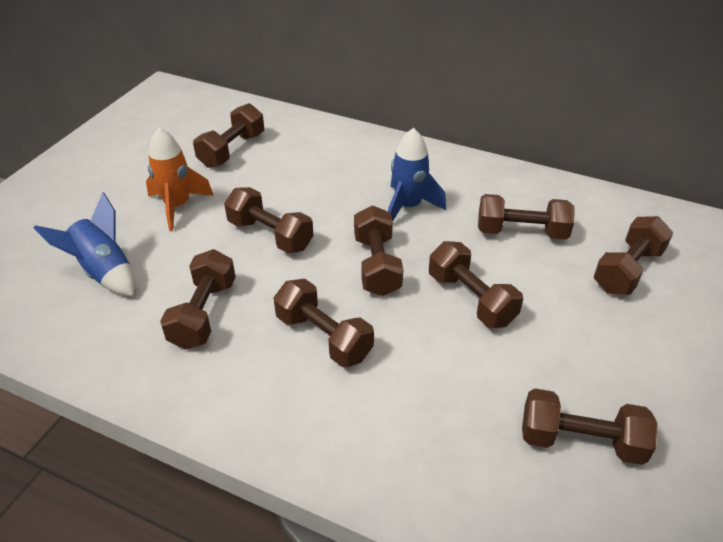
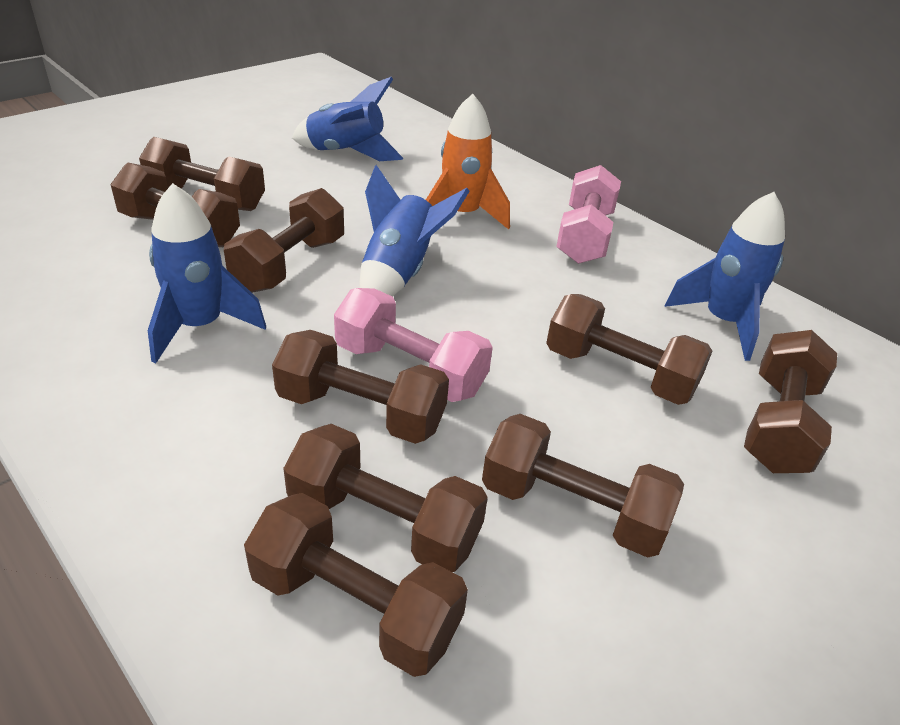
blue rocket: 2 -> 4
pink dumbbell: 0 -> 2

